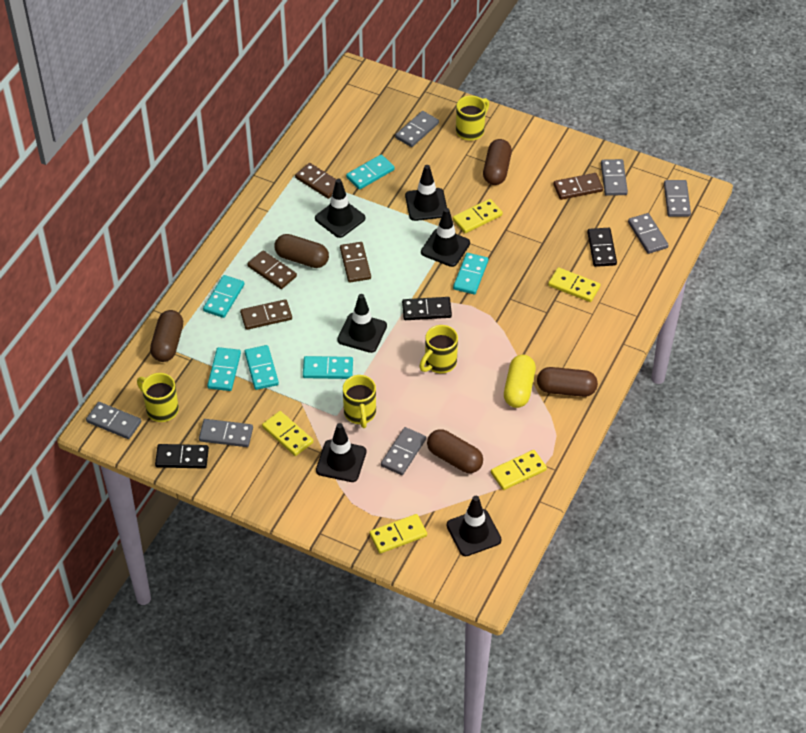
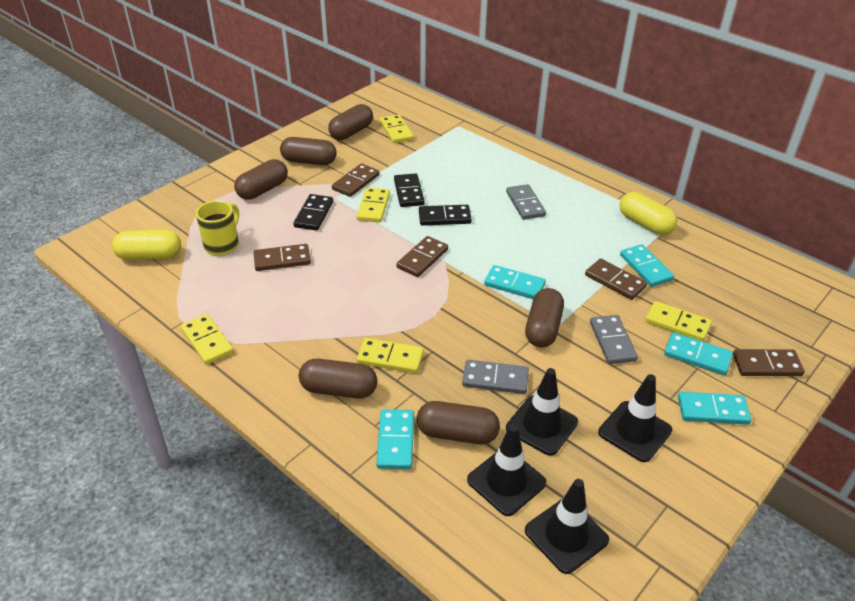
black traffic cone: 6 -> 4
brown capsule: 5 -> 6
grey domino: 7 -> 3
turquoise domino: 6 -> 5
yellow capsule: 1 -> 2
yellow mug: 4 -> 1

